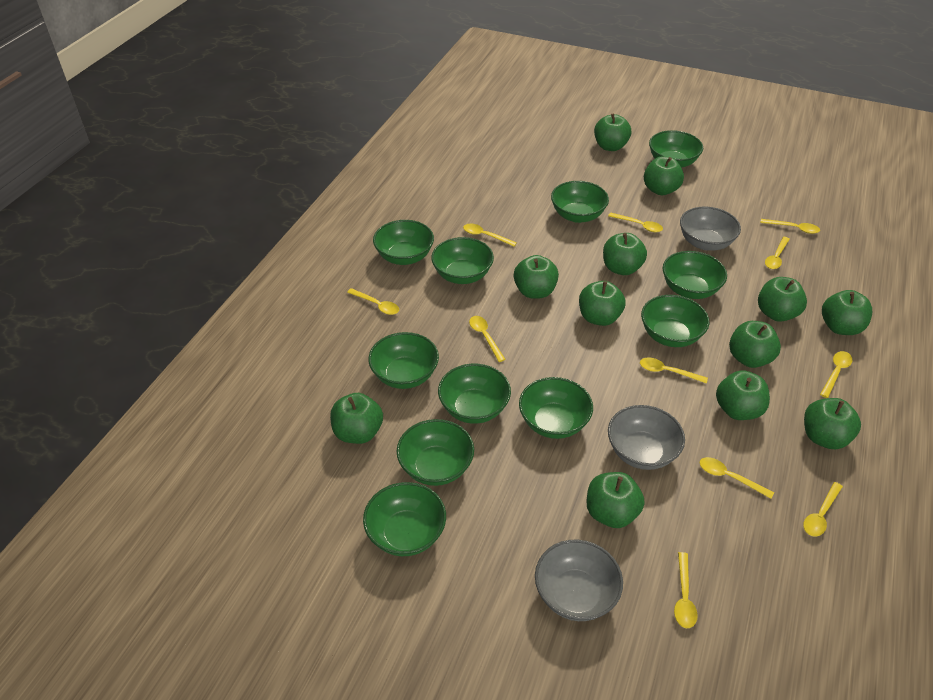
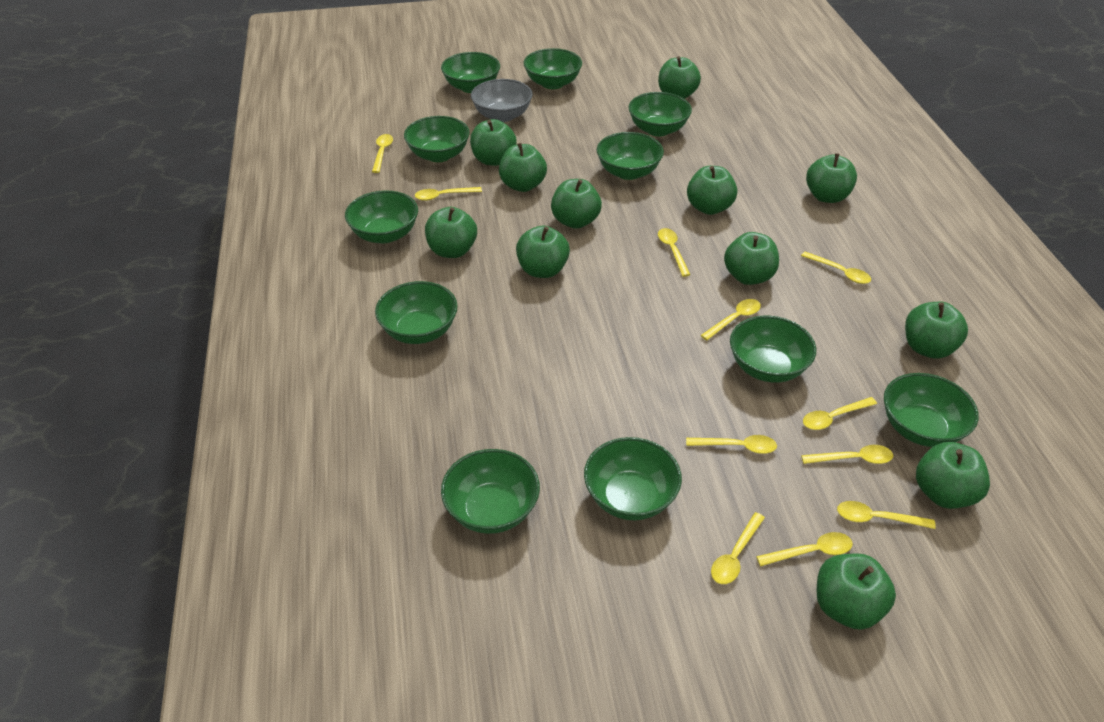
grey bowl: 3 -> 1

